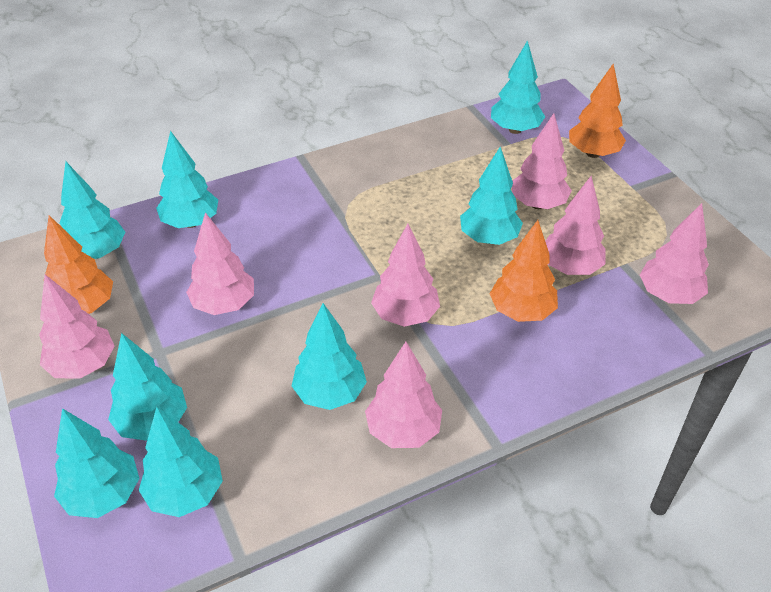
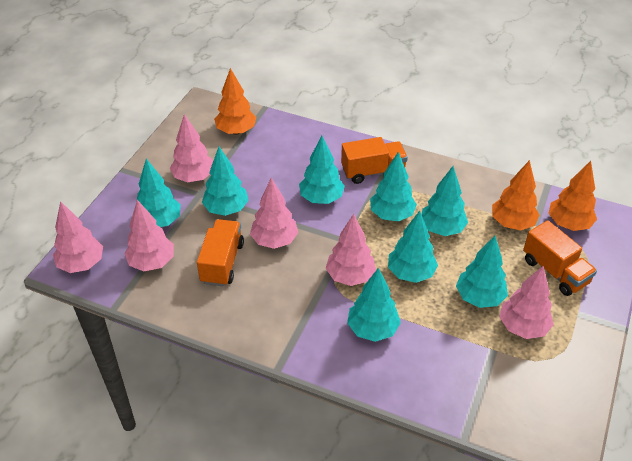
orange truck: 0 -> 3
pink tree: 7 -> 6

